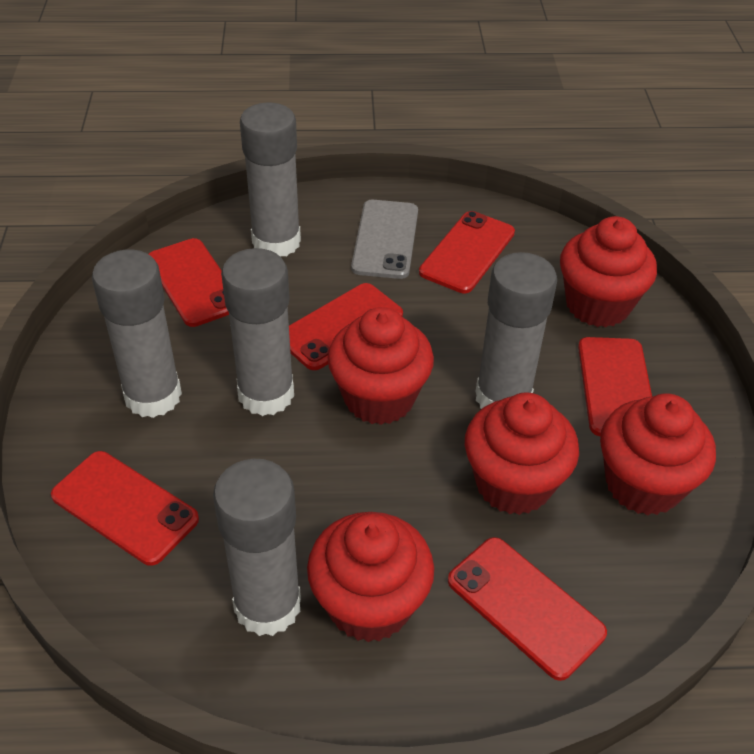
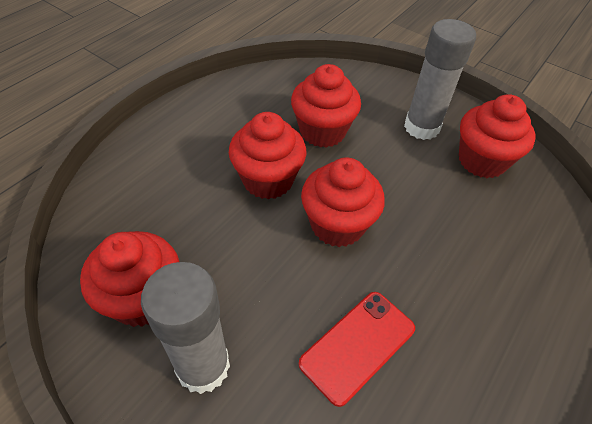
grey glue stick: 5 -> 2
grey phone: 1 -> 0
red phone: 6 -> 1

